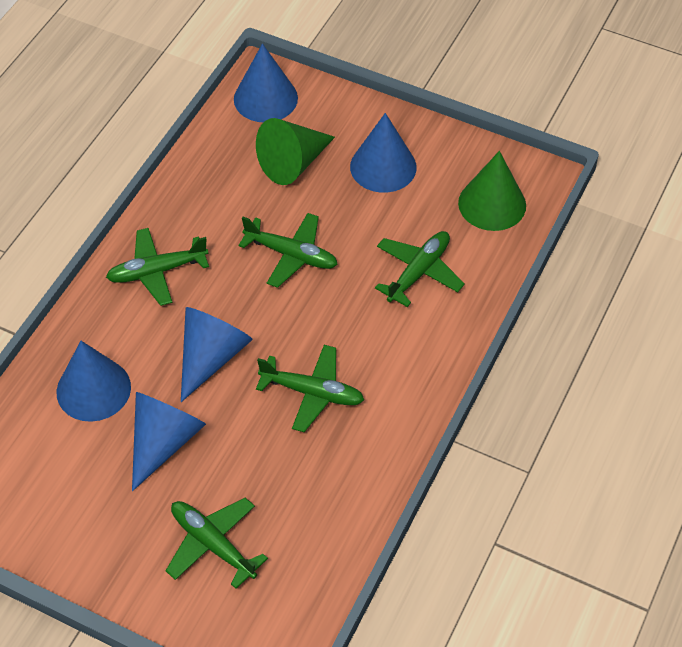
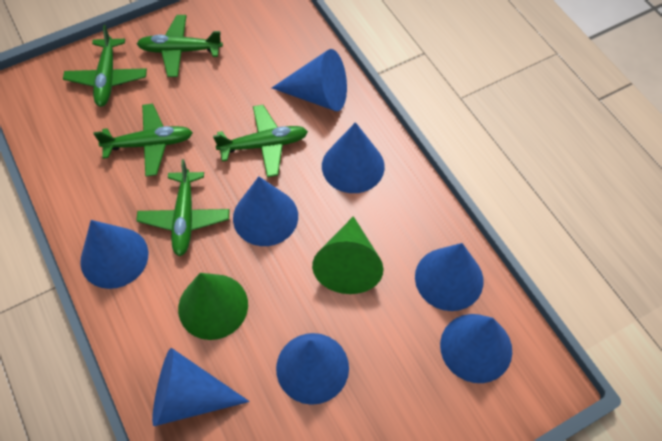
blue cone: 5 -> 8

